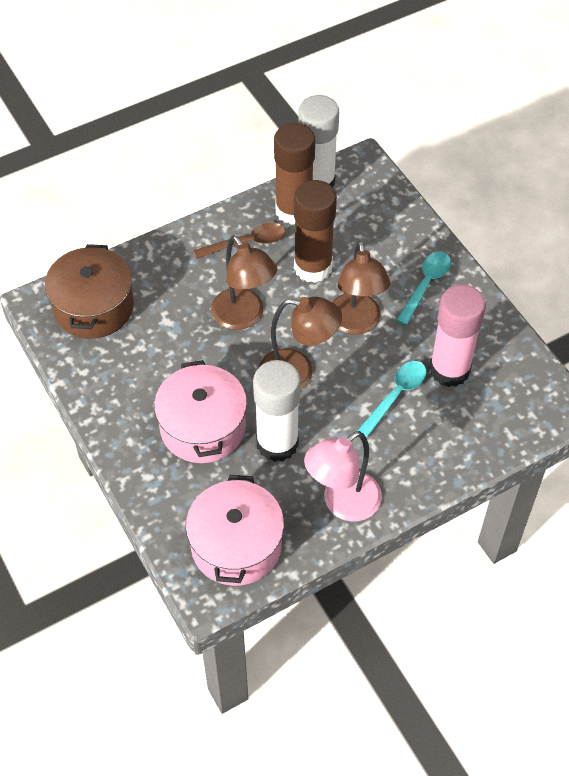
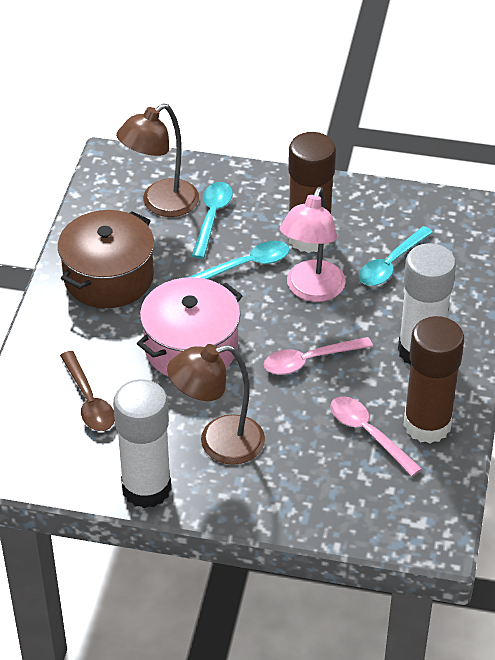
brown lamp: 3 -> 2
pink glue stick: 1 -> 0
pink pot: 2 -> 1
pink spoon: 0 -> 2
turquoise spoon: 2 -> 3

